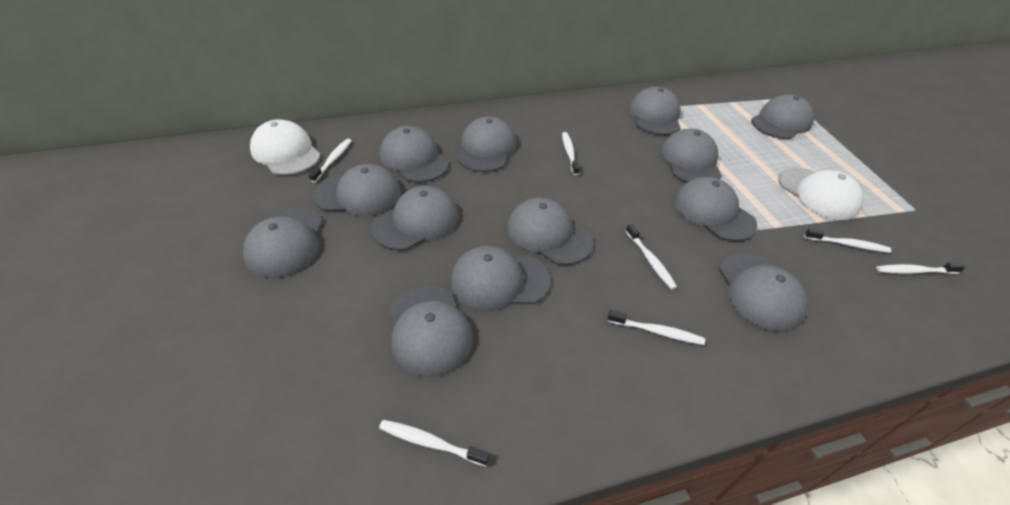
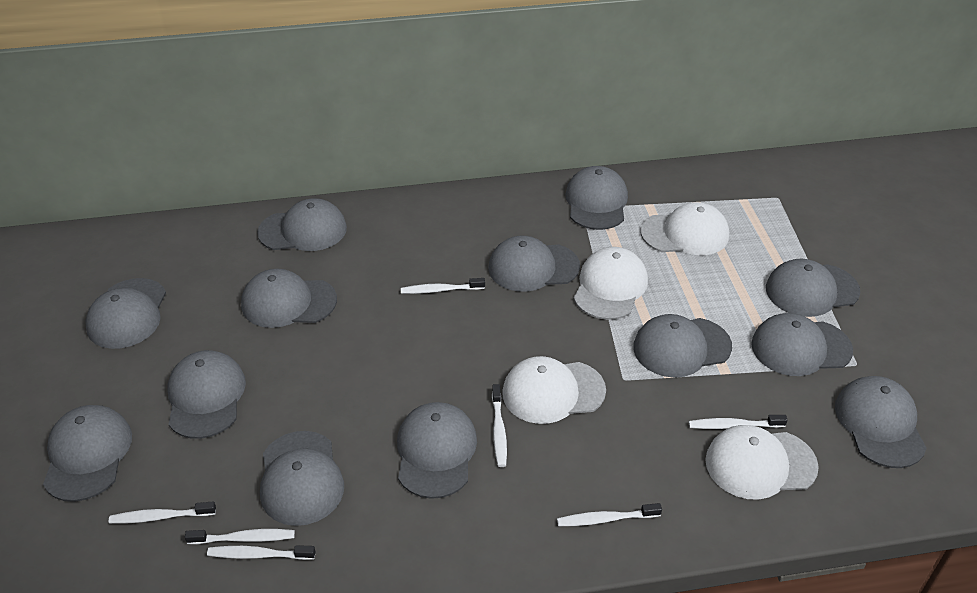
white cap: 2 -> 4

